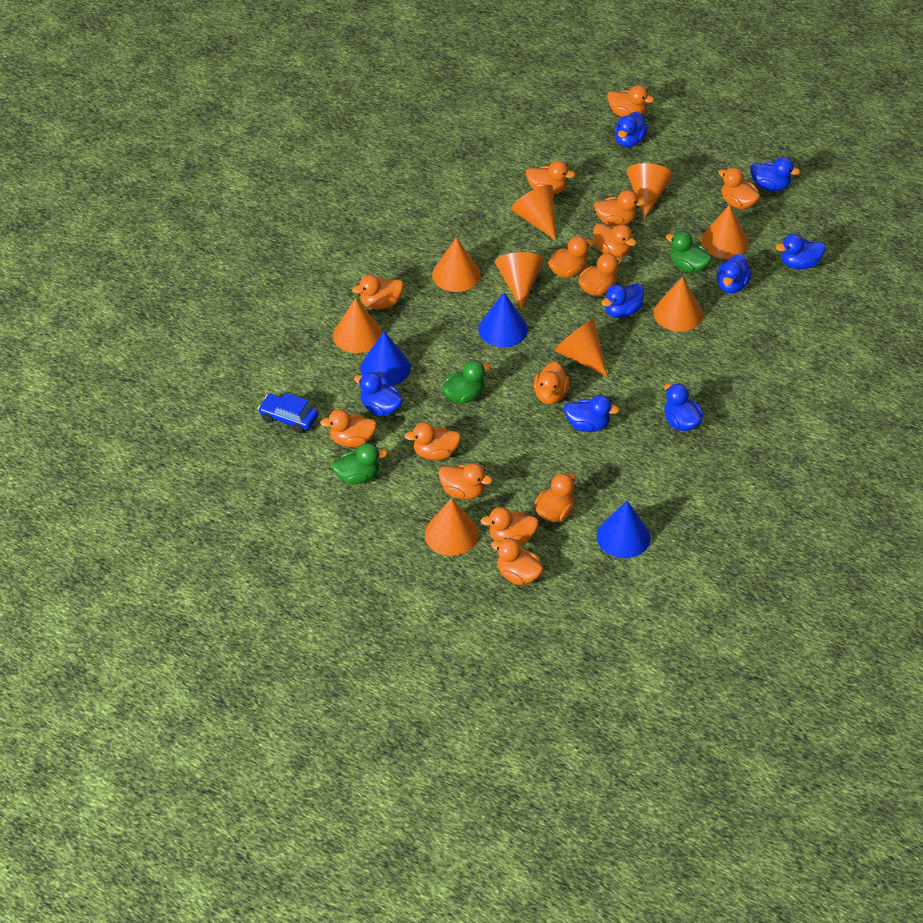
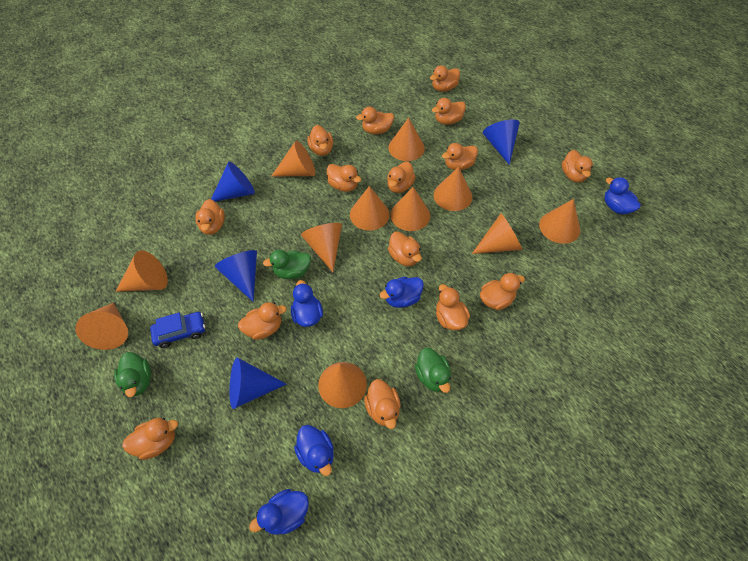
blue cone: 3 -> 4
blue duck: 8 -> 5
orange cone: 9 -> 11

